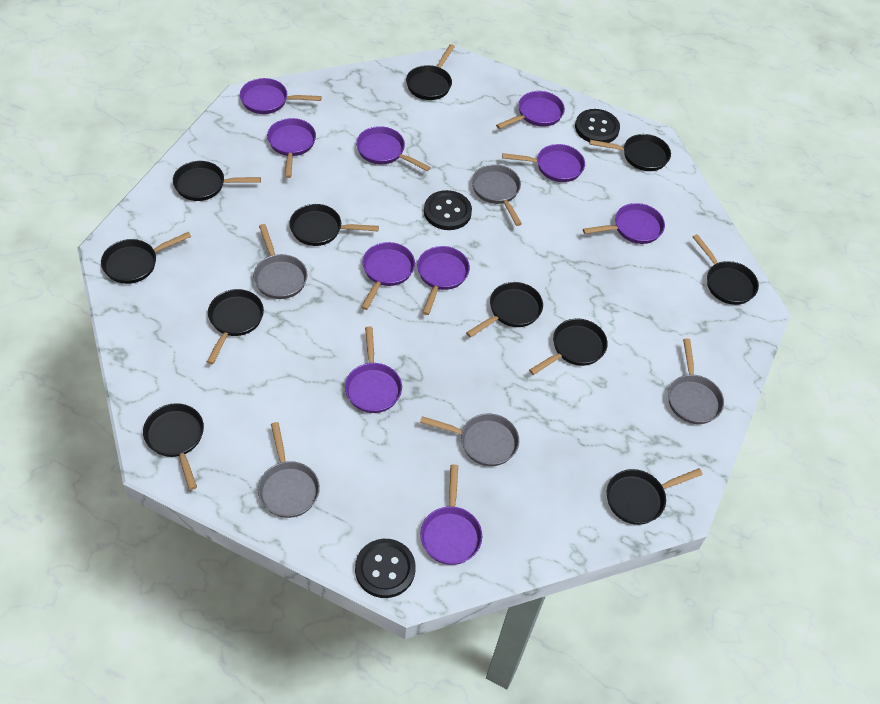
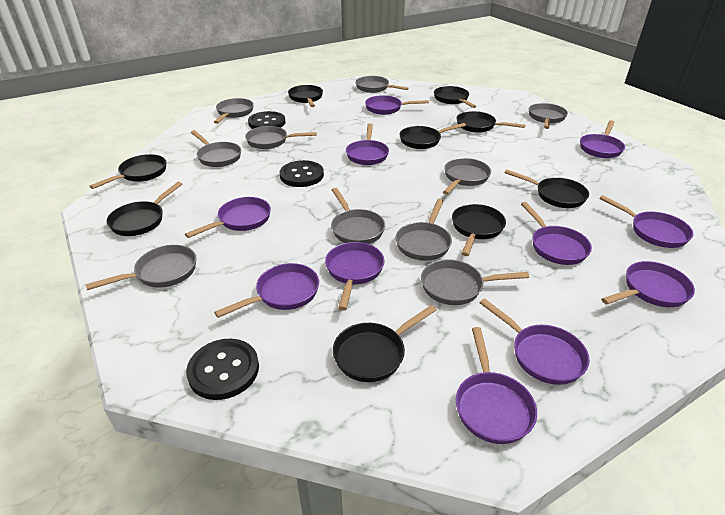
black pan: 11 -> 9
grey pan: 5 -> 10
purple pan: 10 -> 11

